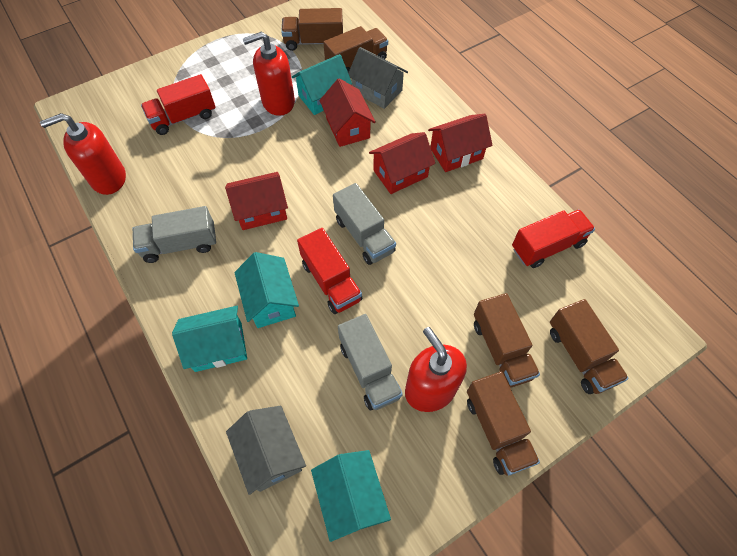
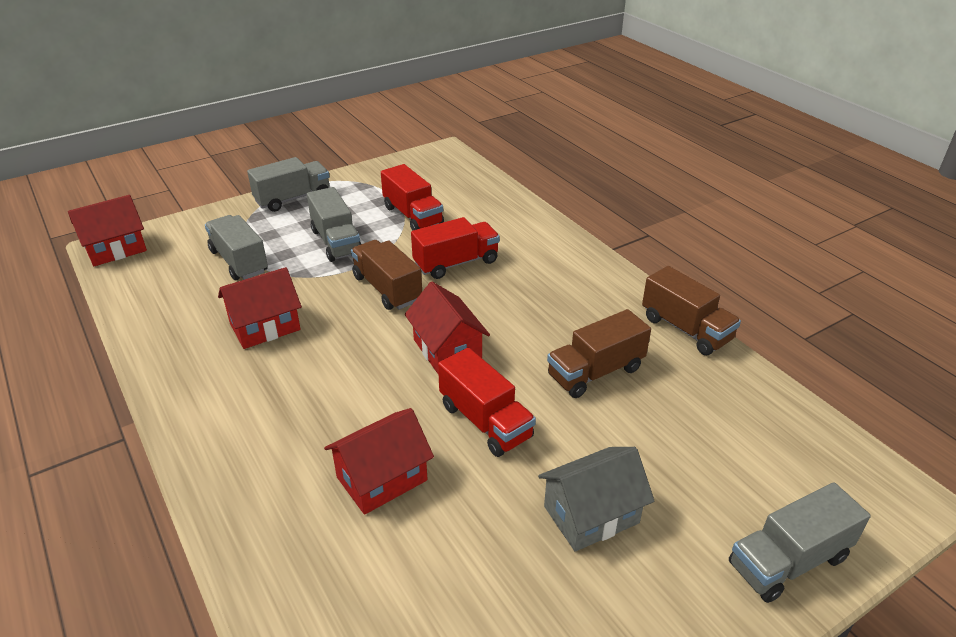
brown truck: 5 -> 3
grey house: 2 -> 1
grey truck: 3 -> 4
red soap dispenser: 3 -> 0
turquoise house: 4 -> 0

